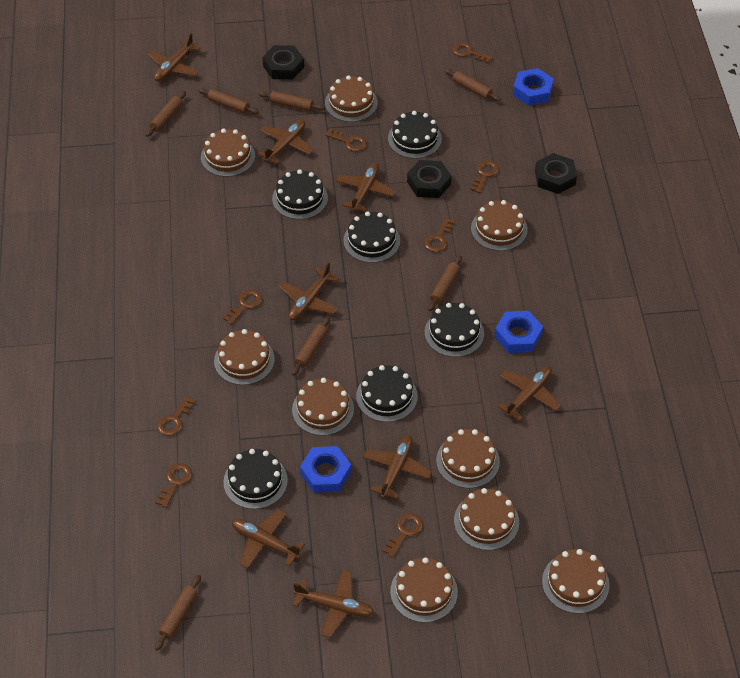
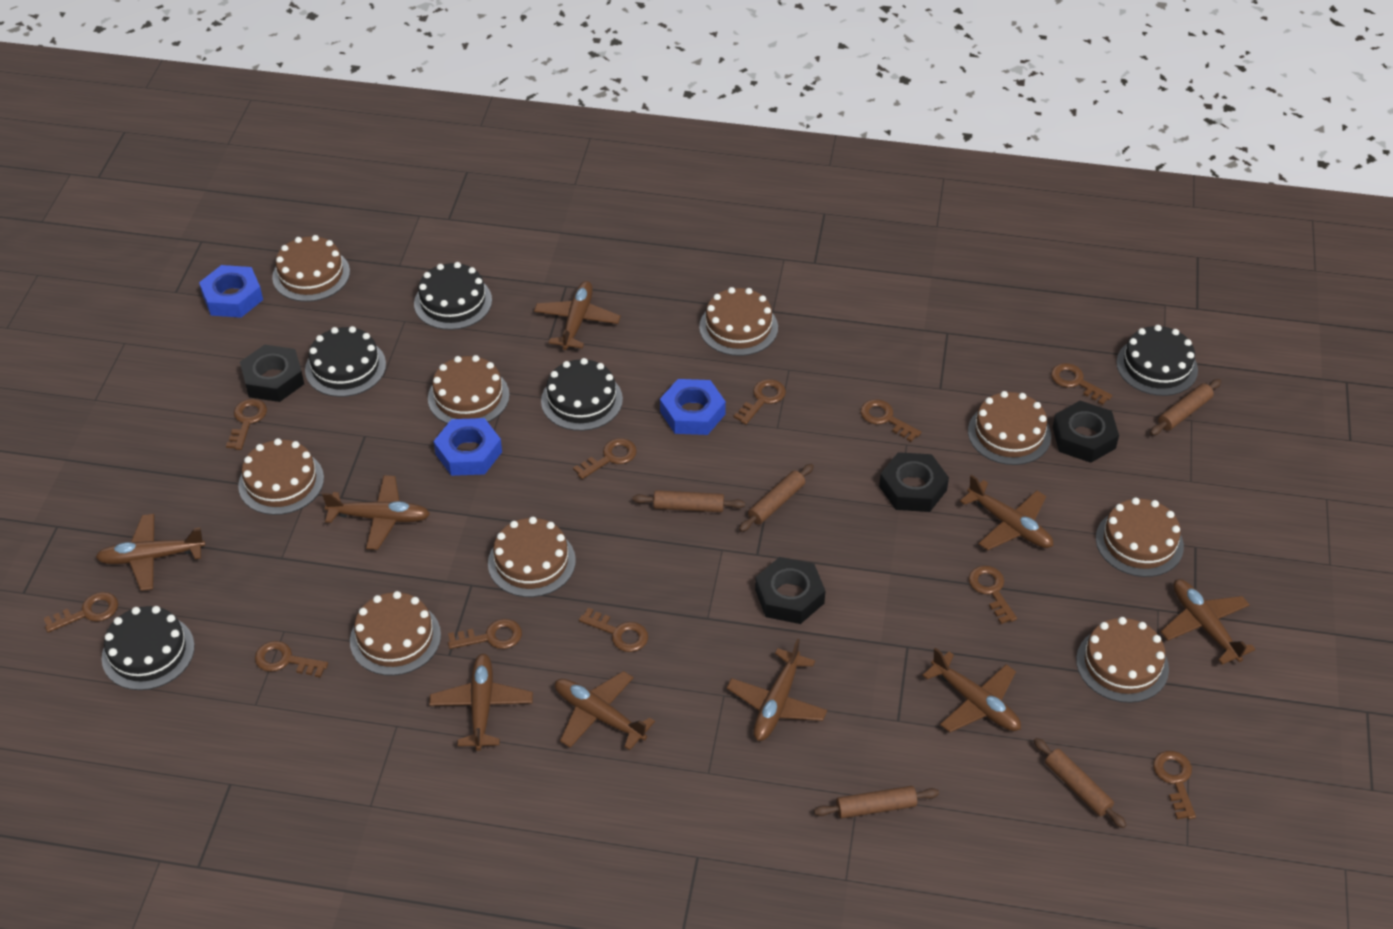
black cake: 6 -> 5
black nut: 3 -> 4
brown key: 8 -> 11
brown plane: 8 -> 9
brown rolling pin: 7 -> 5

